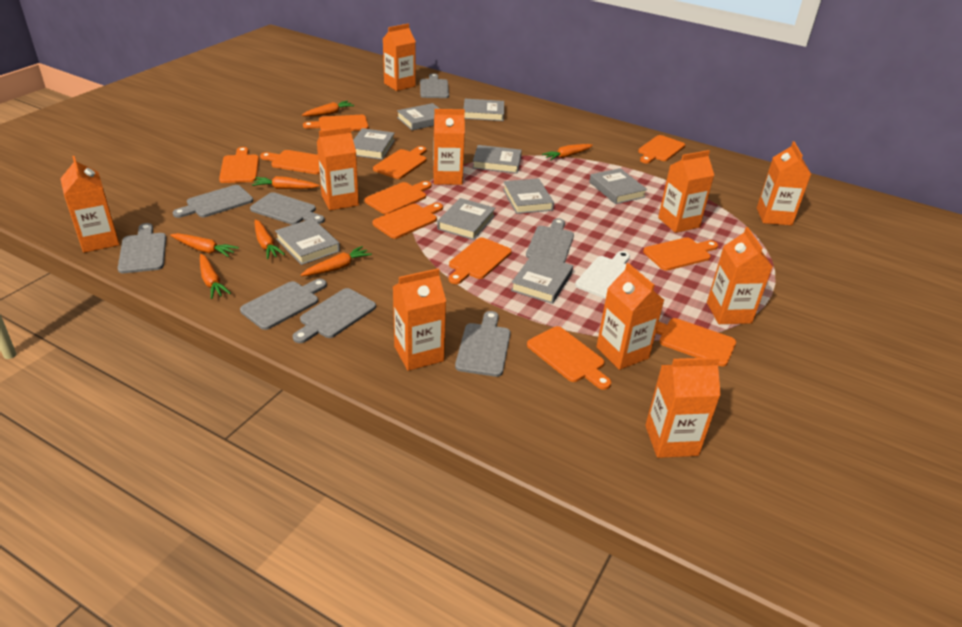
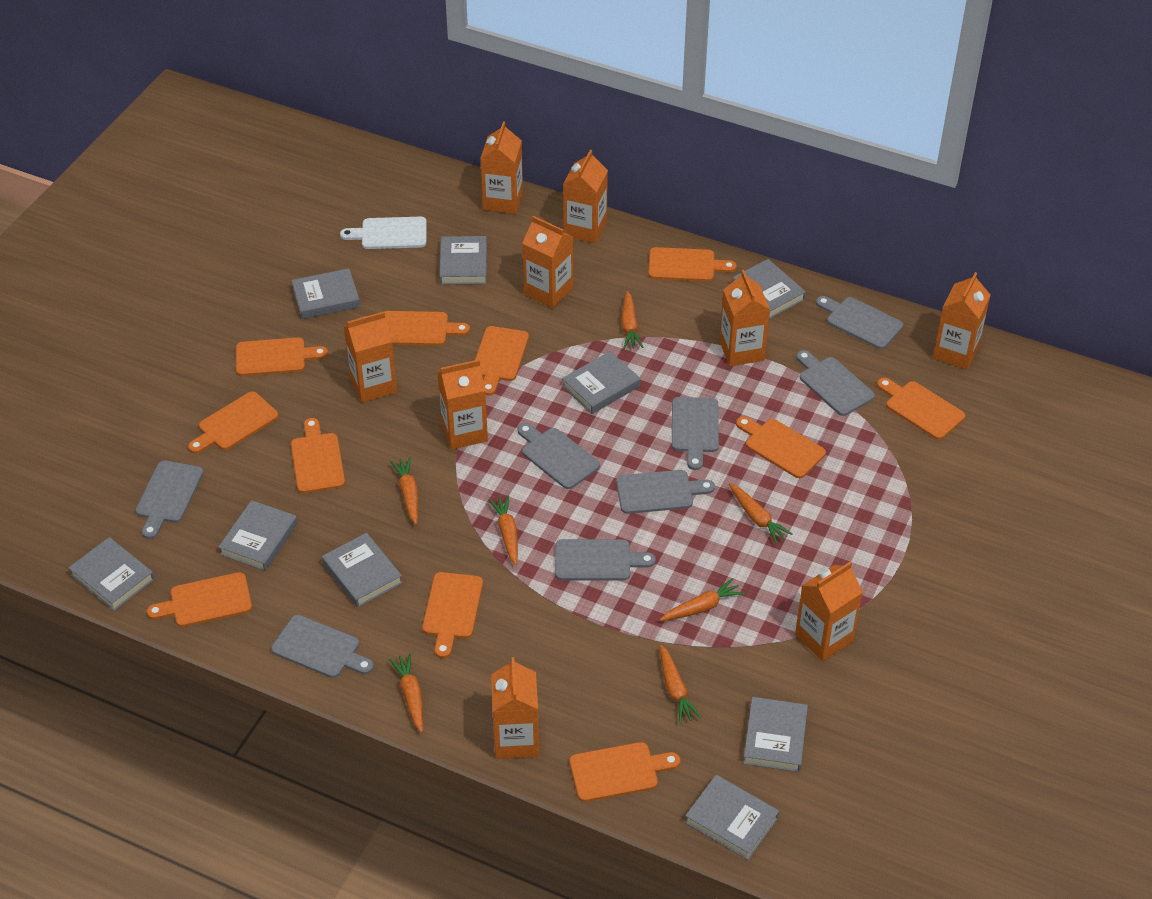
orange carton: 10 -> 9

